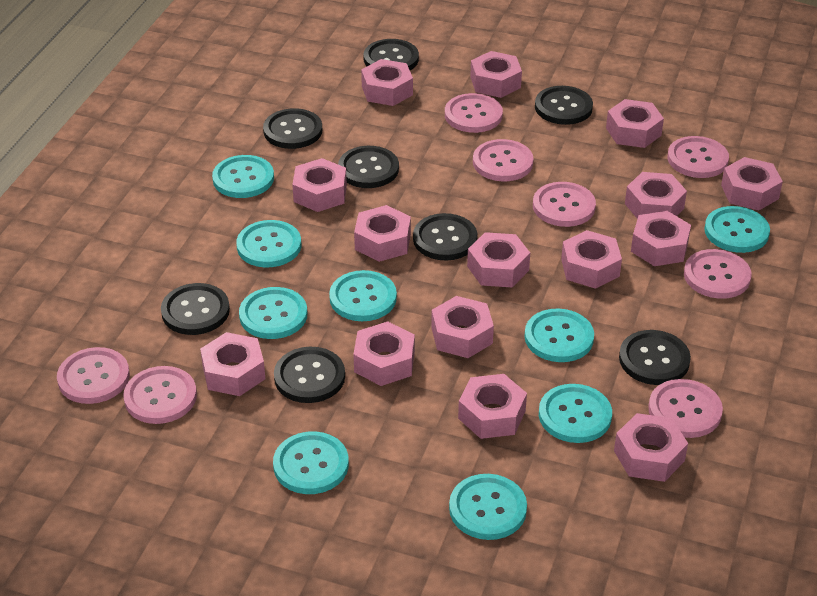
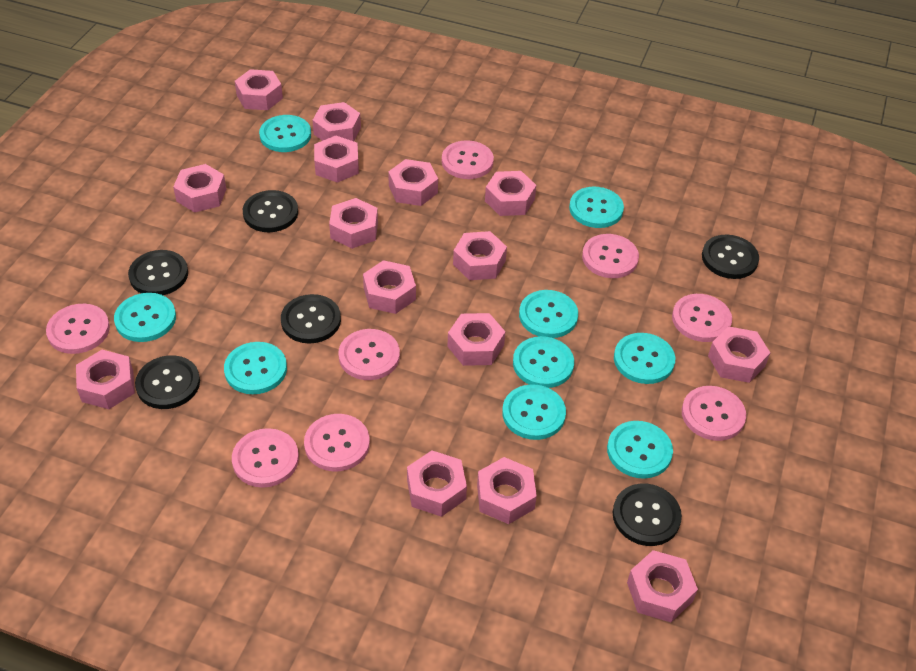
black button: 8 -> 6

